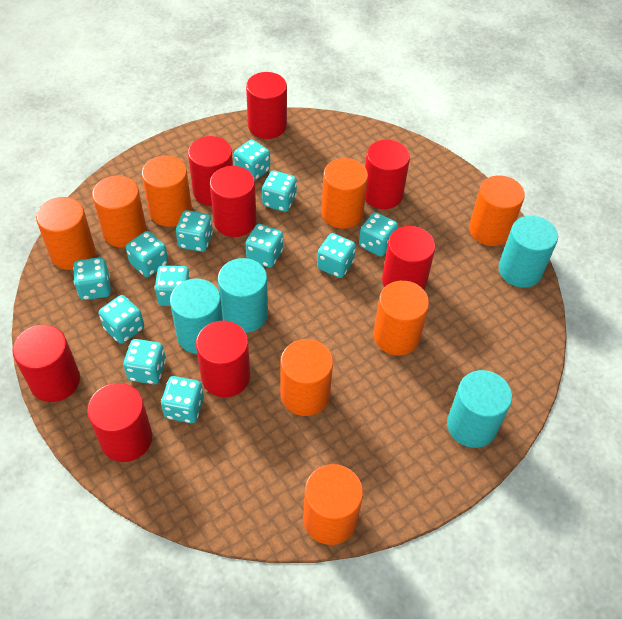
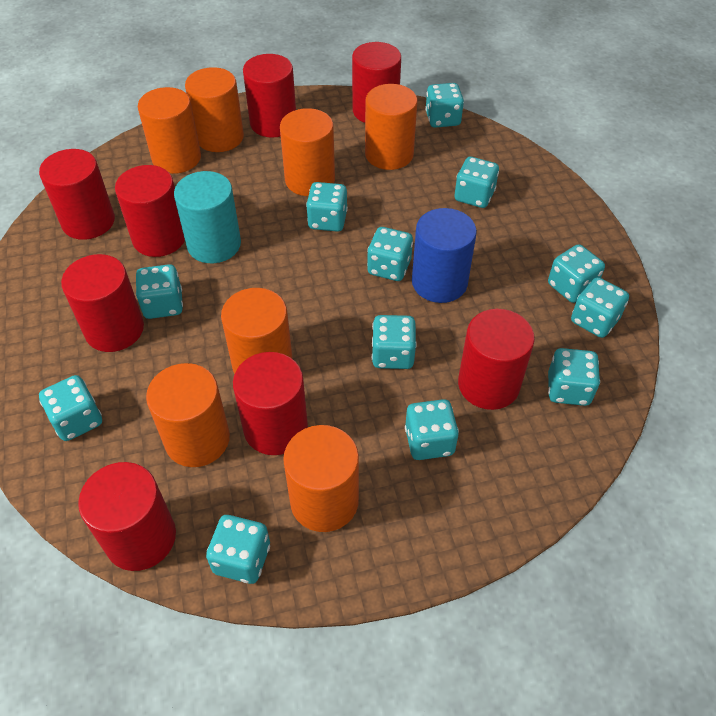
blue cylinder: 0 -> 1
orange cylinder: 8 -> 7
turquoise cylinder: 4 -> 1

